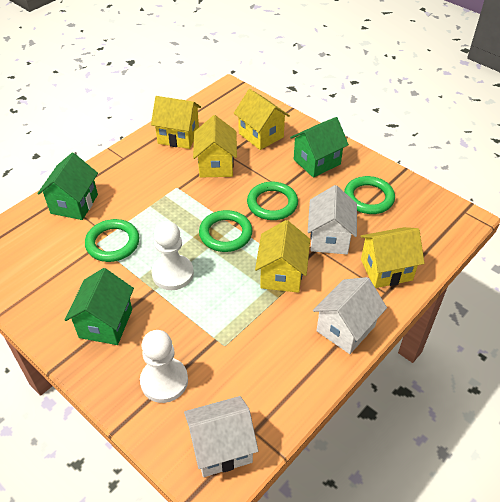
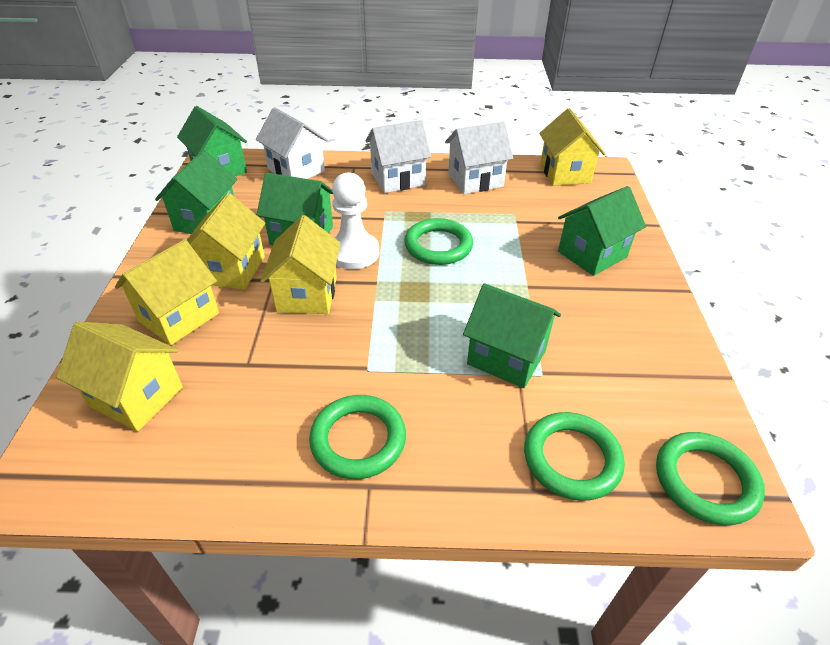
green house: 3 -> 5
white pawn: 2 -> 1

